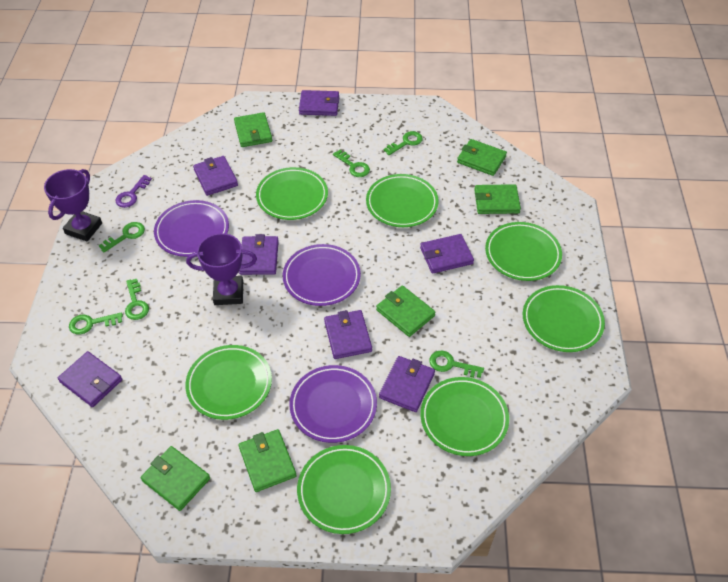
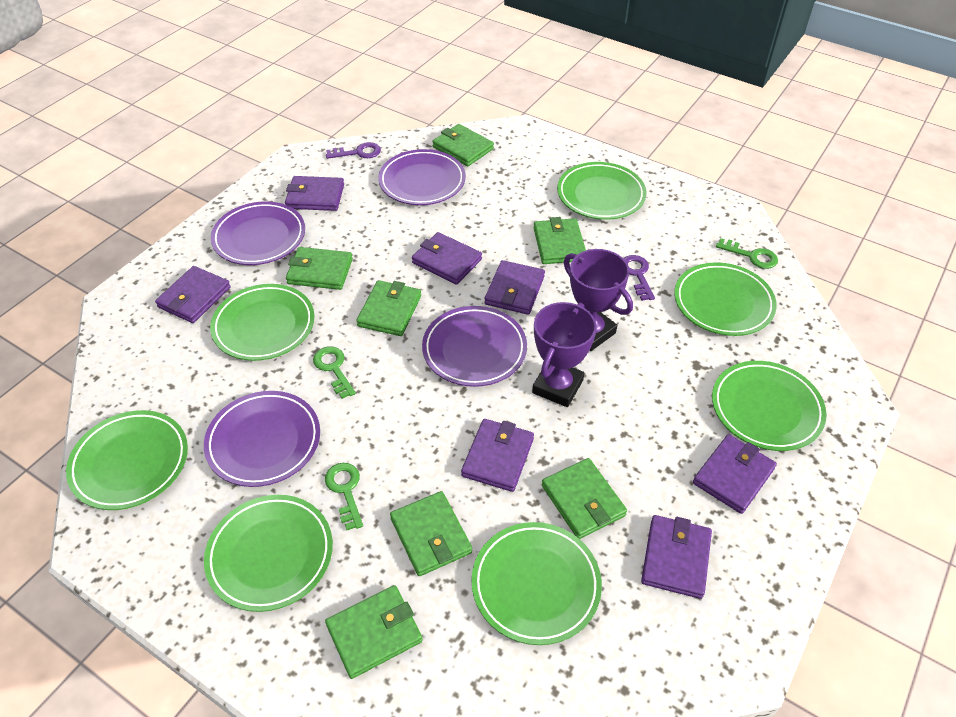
green key: 6 -> 3
green wallet: 6 -> 7
purple key: 1 -> 2
purple plate: 3 -> 4

